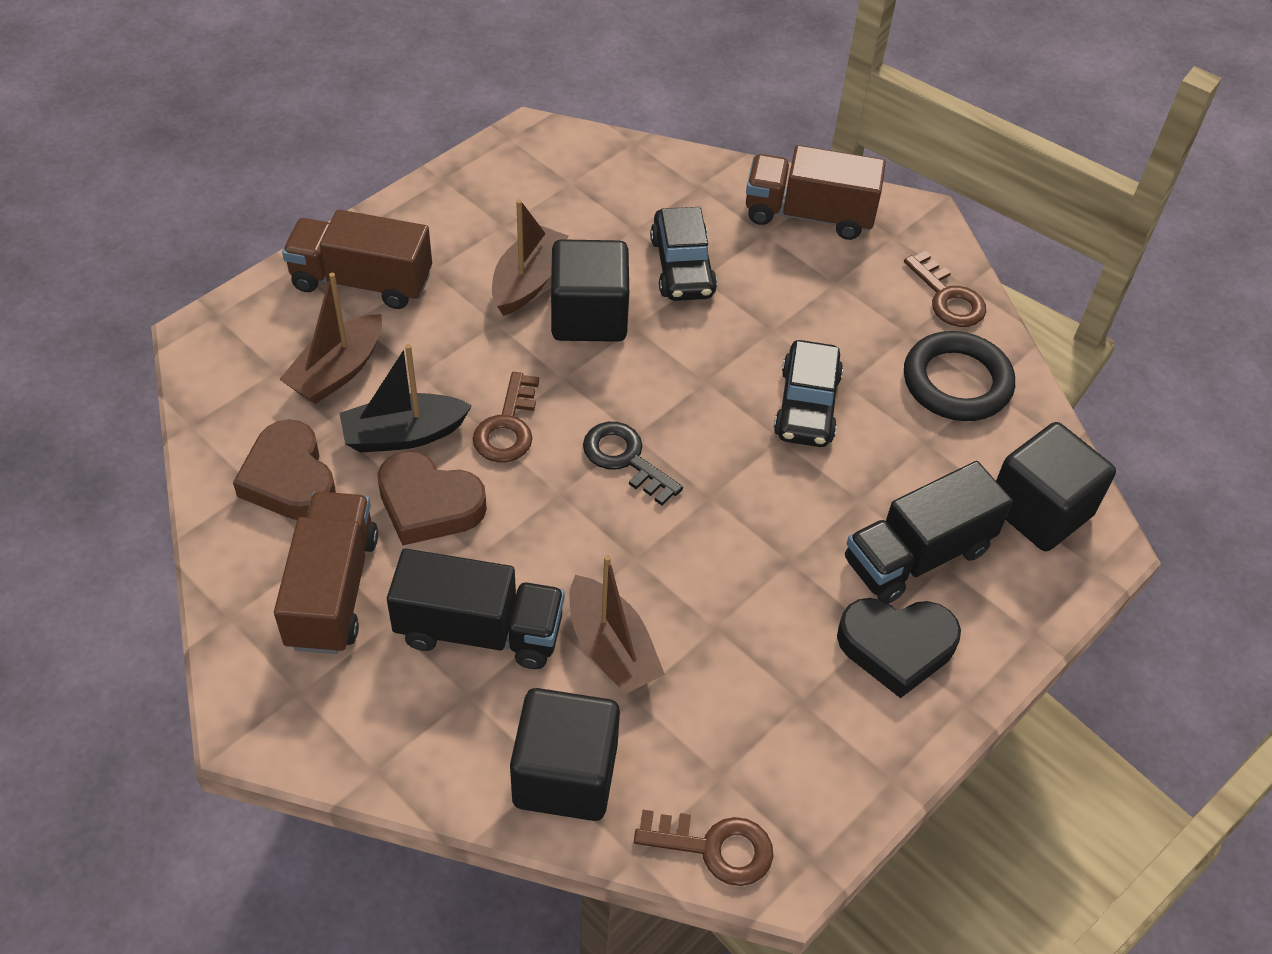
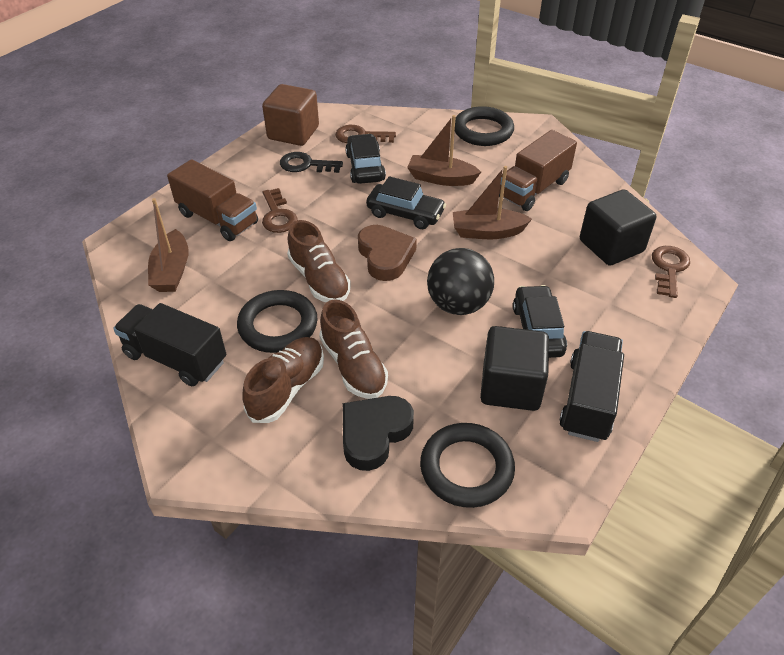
black ball: 0 -> 1
black boat: 1 -> 0
black car: 2 -> 3
black cube: 3 -> 2
black ring: 1 -> 3
brown cube: 0 -> 1
brown heart: 2 -> 1
brown shoe: 0 -> 3
brown truck: 3 -> 2

